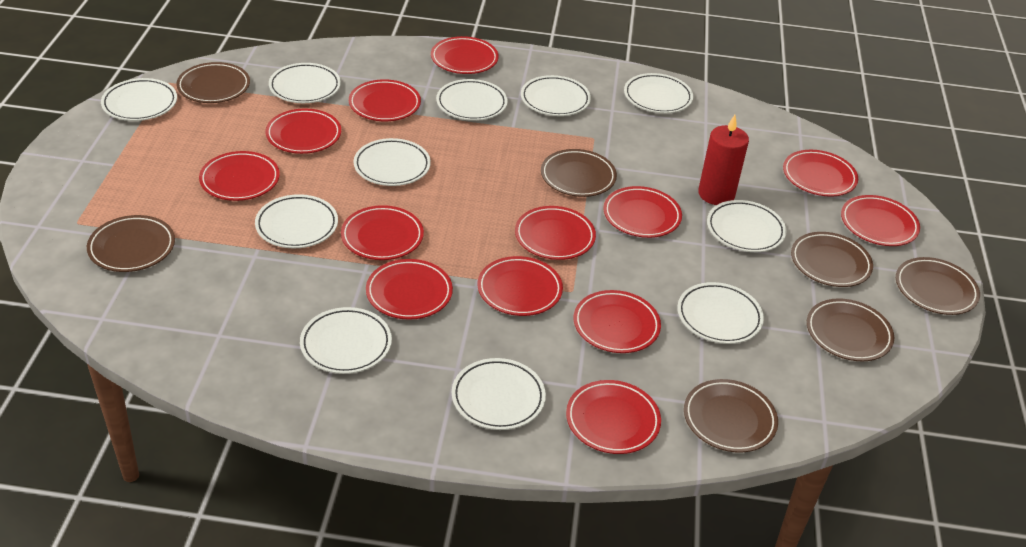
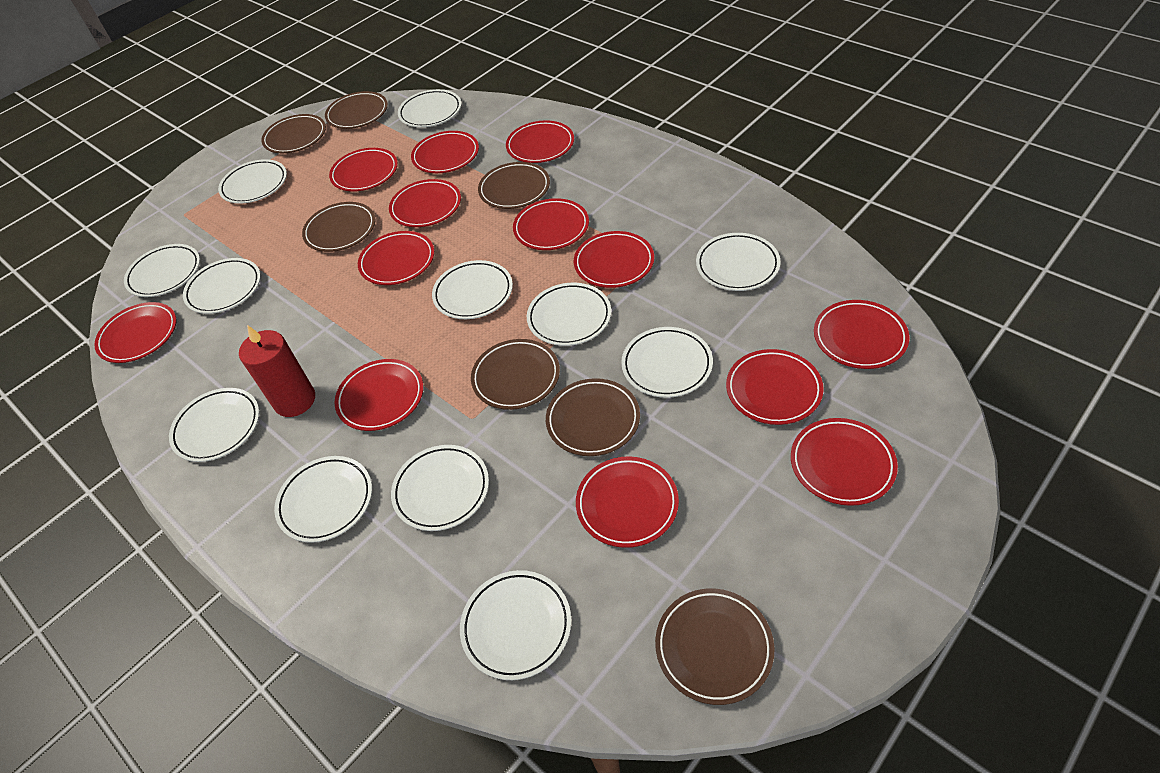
white plate: 11 -> 12

